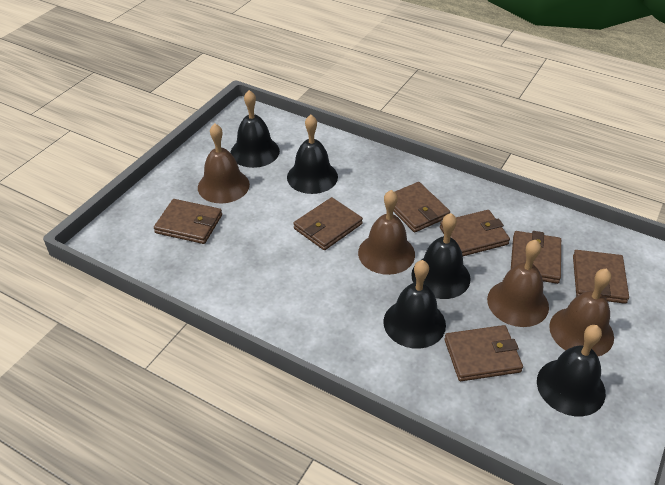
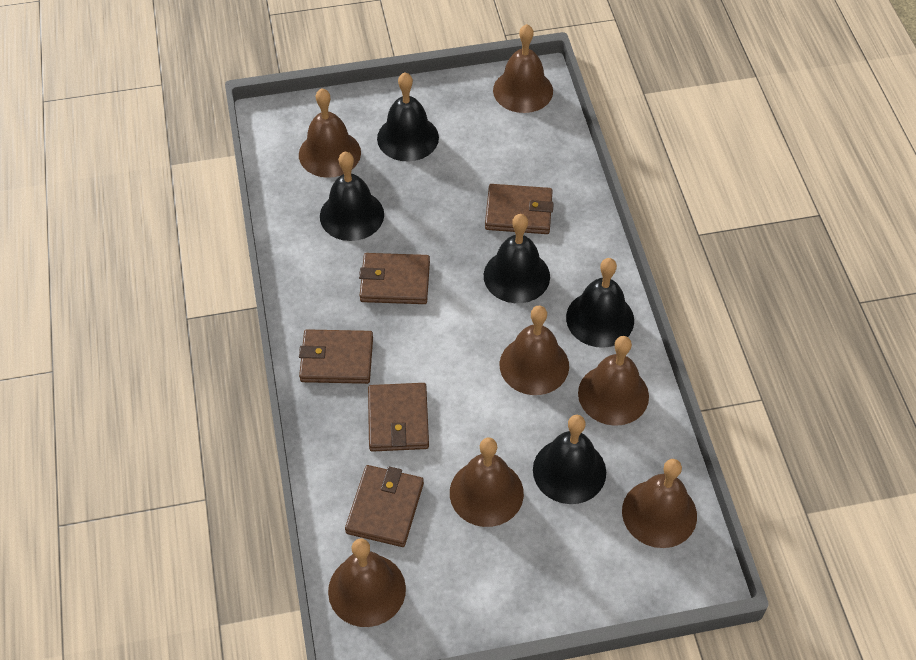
brown bell: 4 -> 7
brown wallet: 7 -> 5

